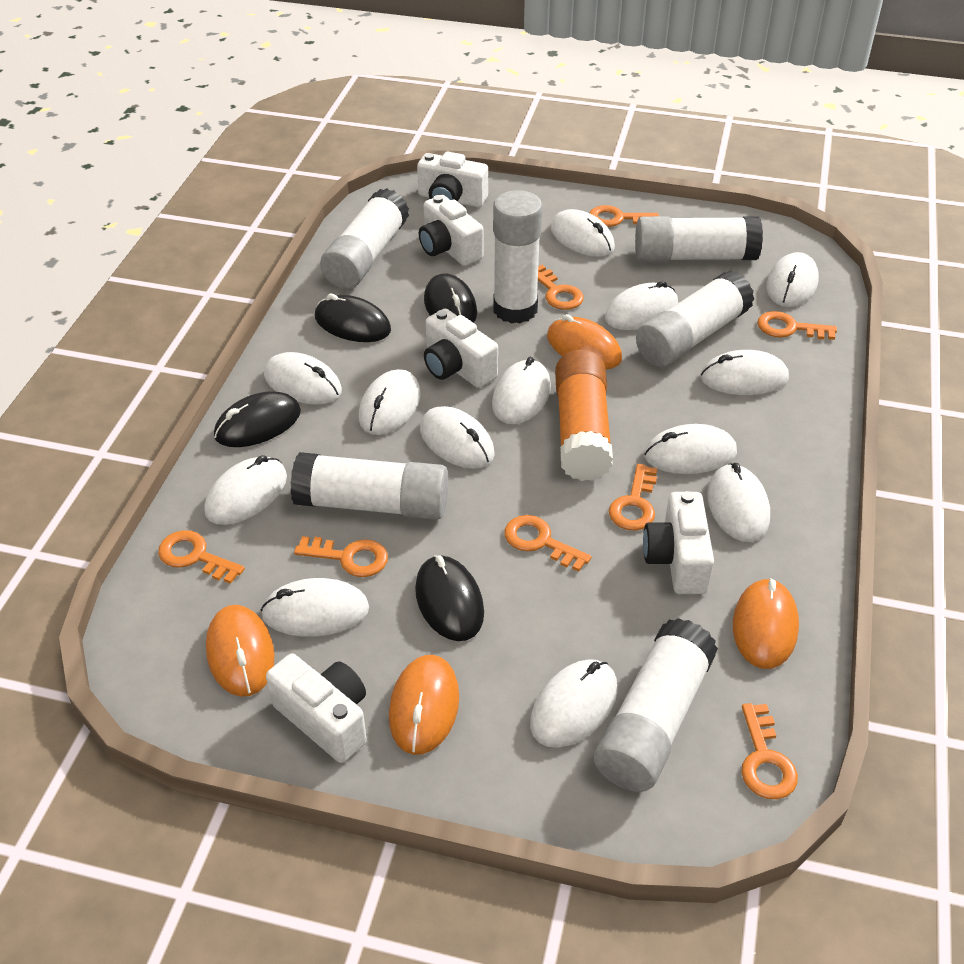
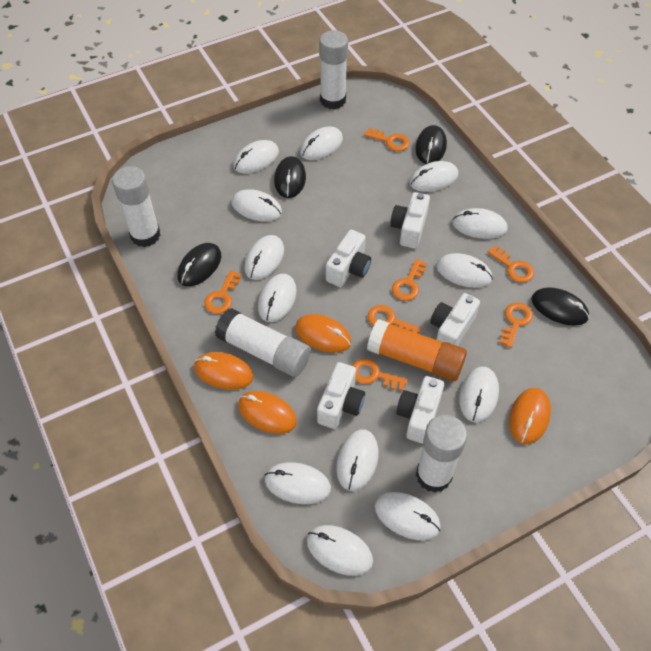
orange key: 8 -> 7
white glue stick: 6 -> 4

